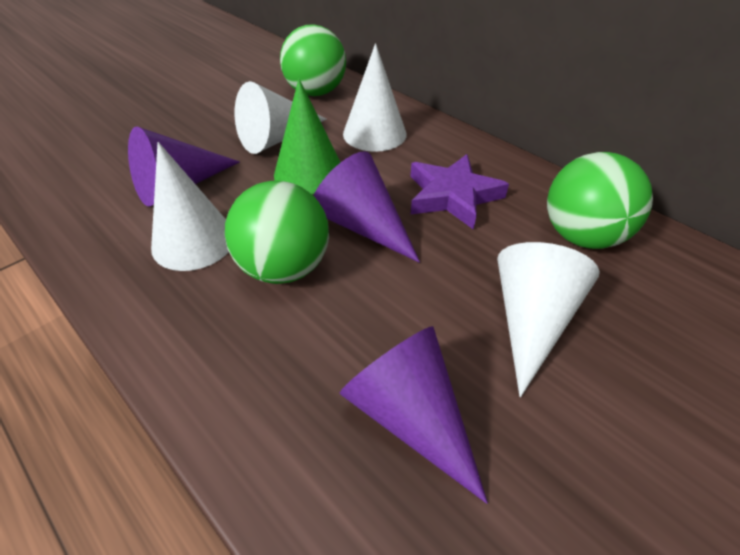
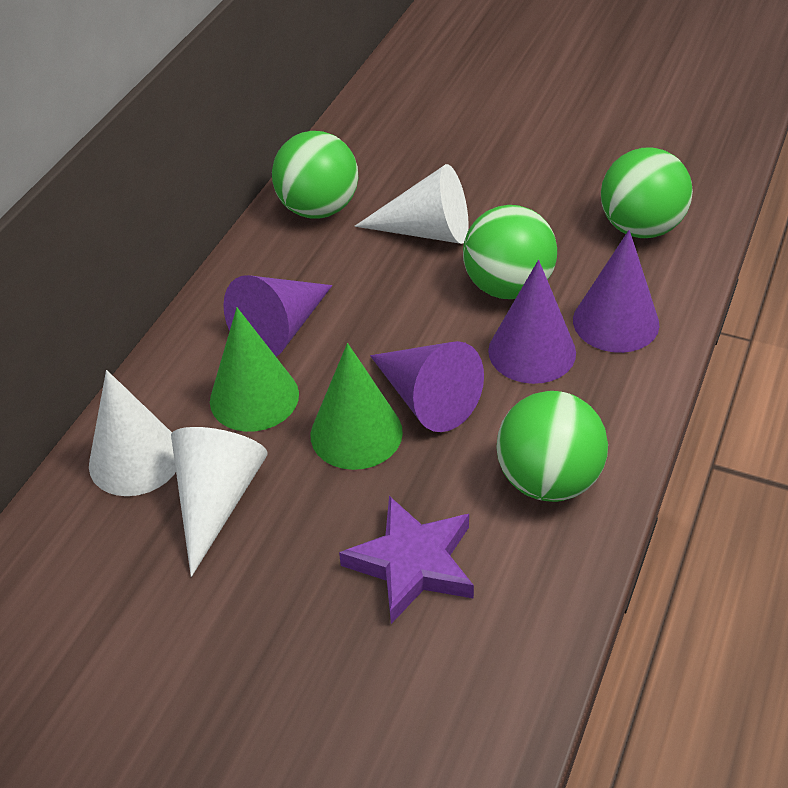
green ball: 3 -> 4
green cone: 1 -> 2
purple cone: 3 -> 4
white cone: 4 -> 3

